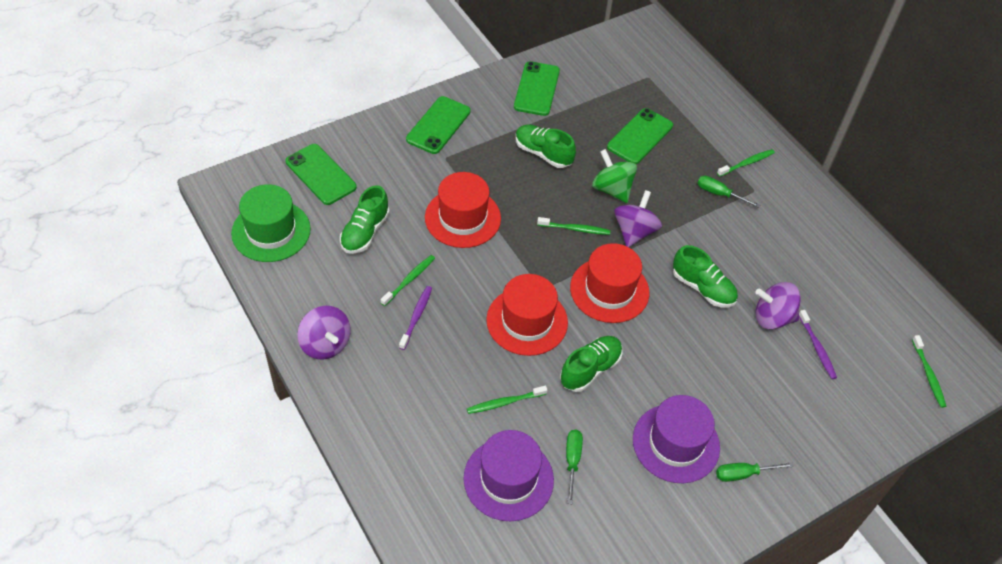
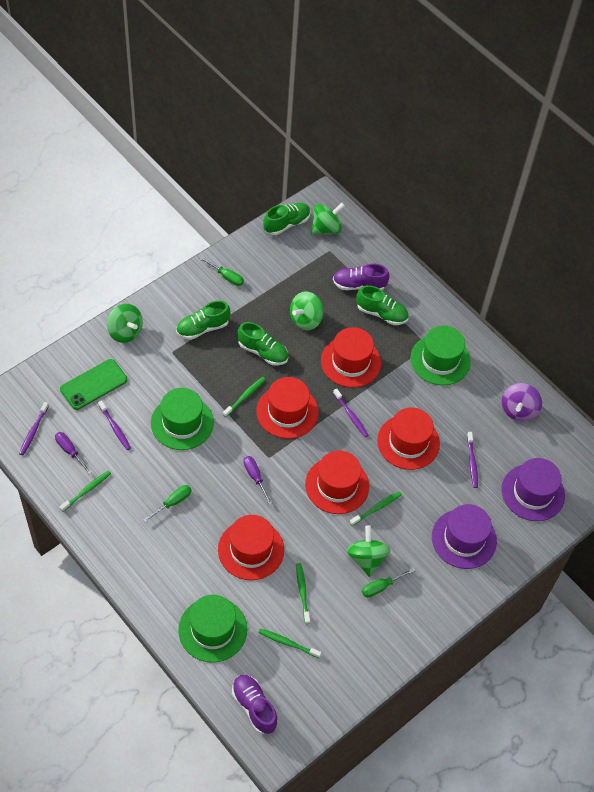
green hat: 1 -> 3
green phone: 4 -> 1
green spinning top: 1 -> 4
purple screwdriver: 0 -> 2
purple shoe: 0 -> 2
purple spinning top: 3 -> 1
purple toothbrush: 2 -> 4
red hat: 3 -> 5

